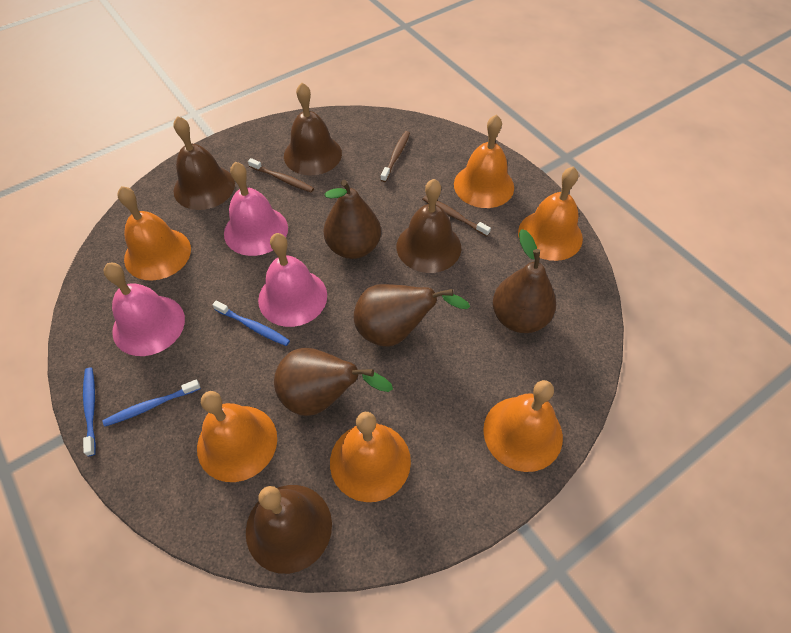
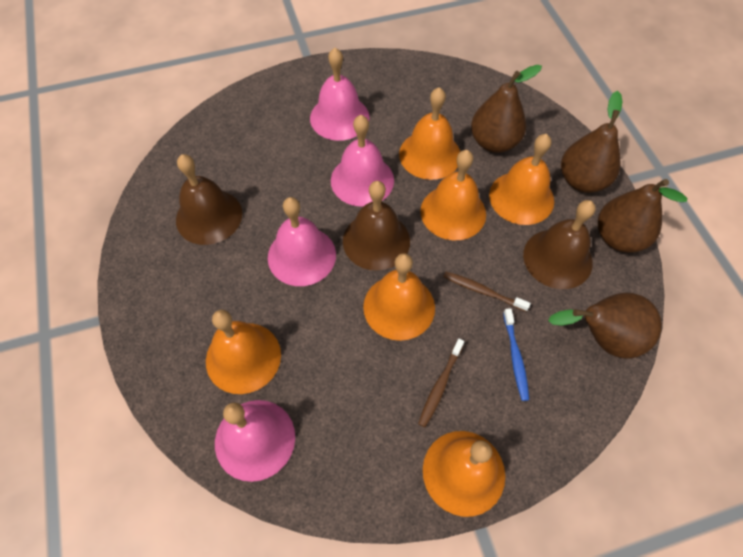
blue toothbrush: 3 -> 1
brown bell: 4 -> 3
brown toothbrush: 3 -> 2
pink bell: 3 -> 4

